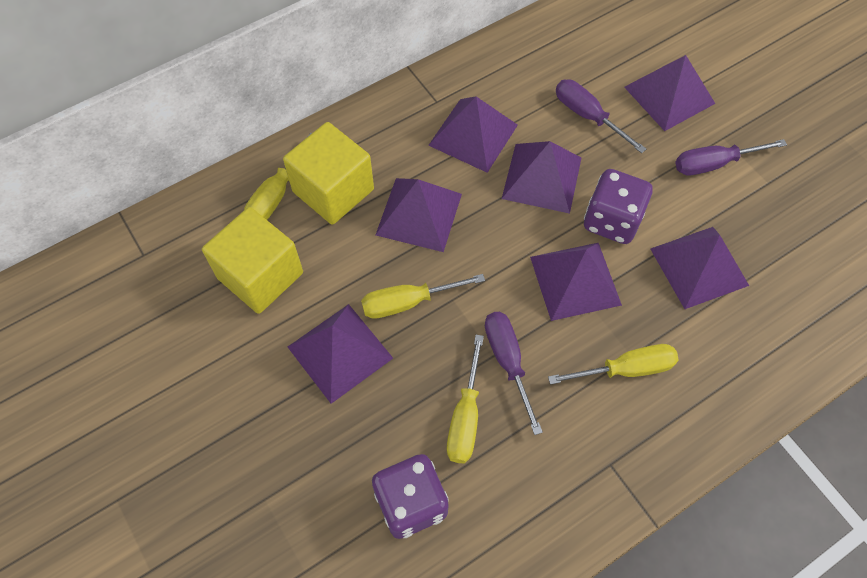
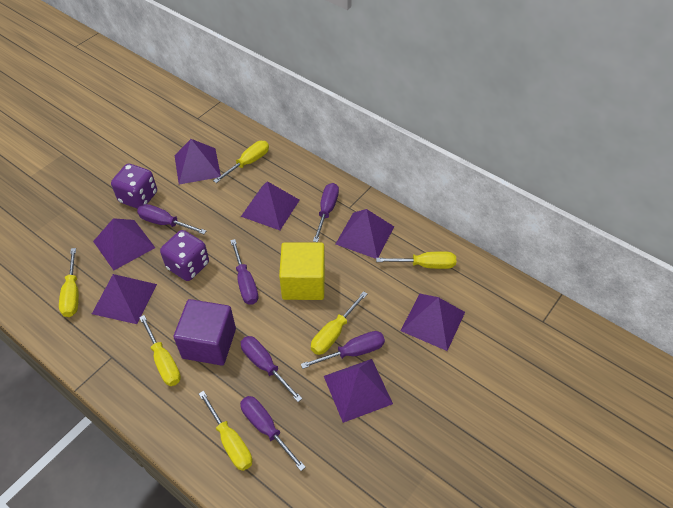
purple cube: 0 -> 1
purple screwdriver: 3 -> 6
yellow cube: 2 -> 1
yellow screwdriver: 4 -> 6

